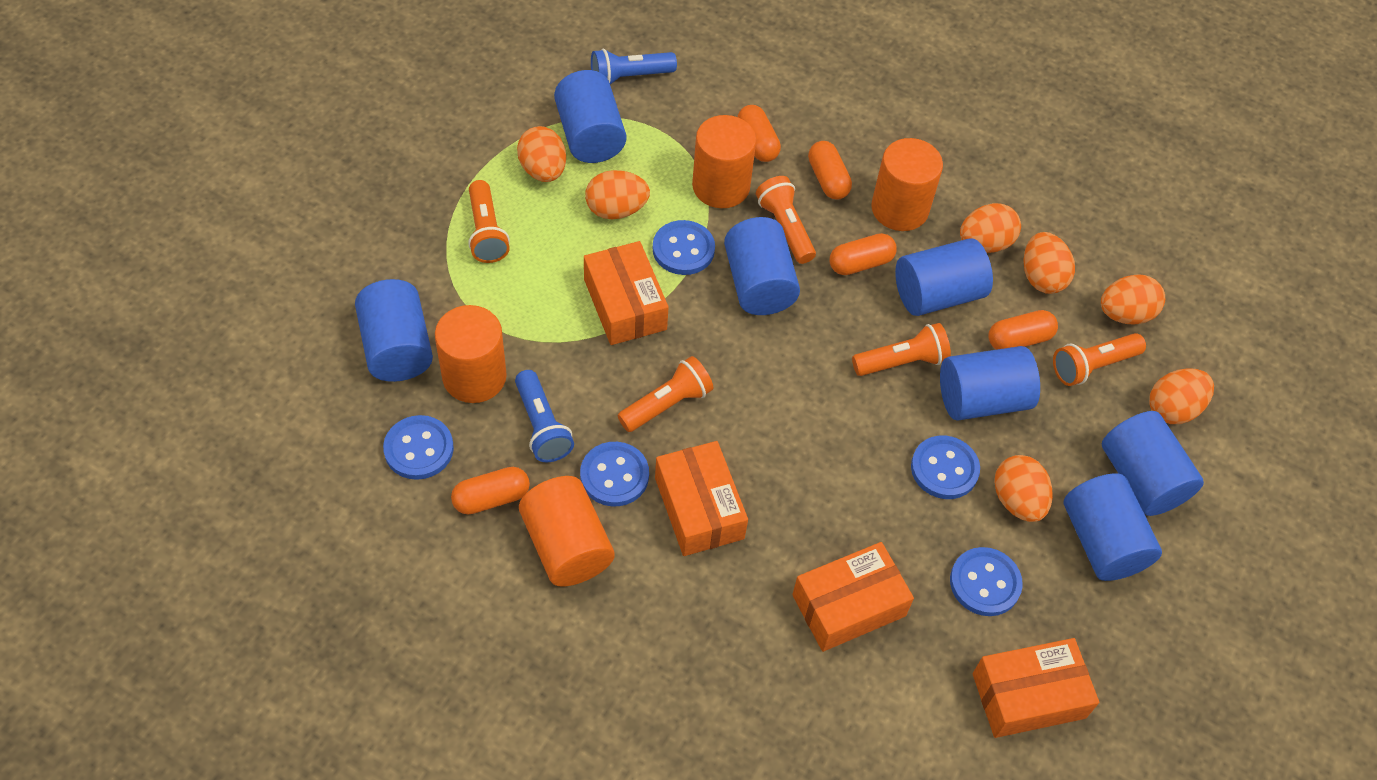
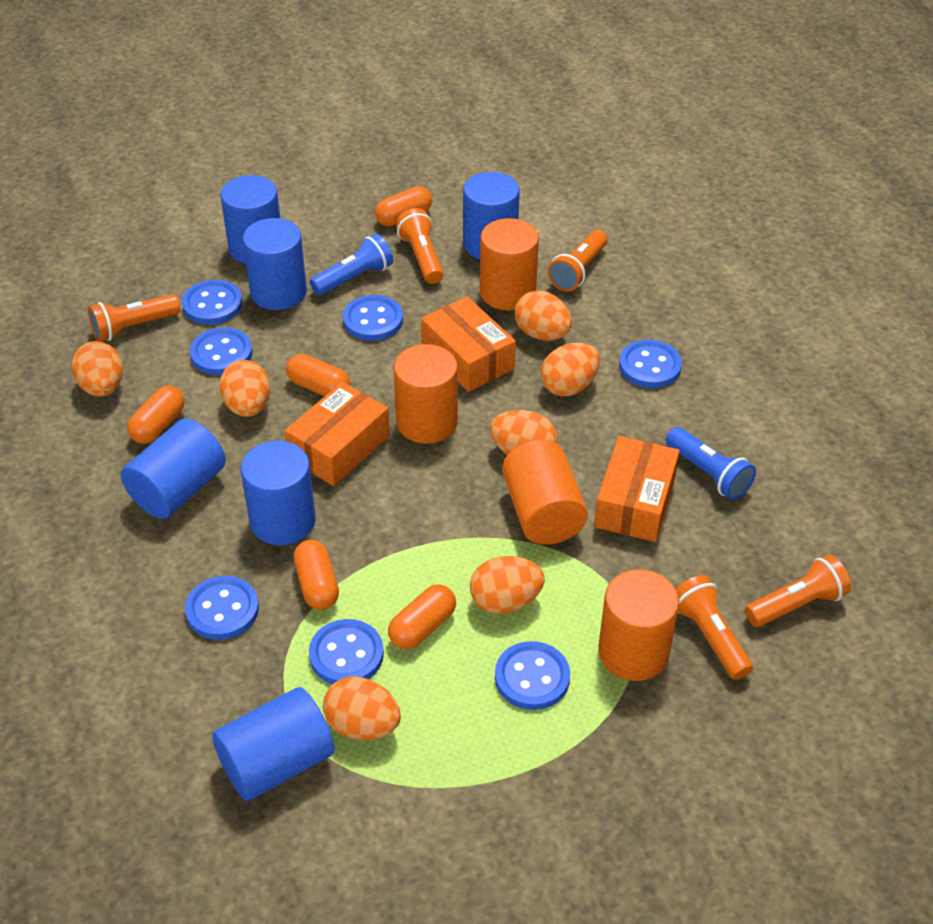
blue button: 5 -> 7
blue cylinder: 7 -> 6
orange box: 4 -> 3

